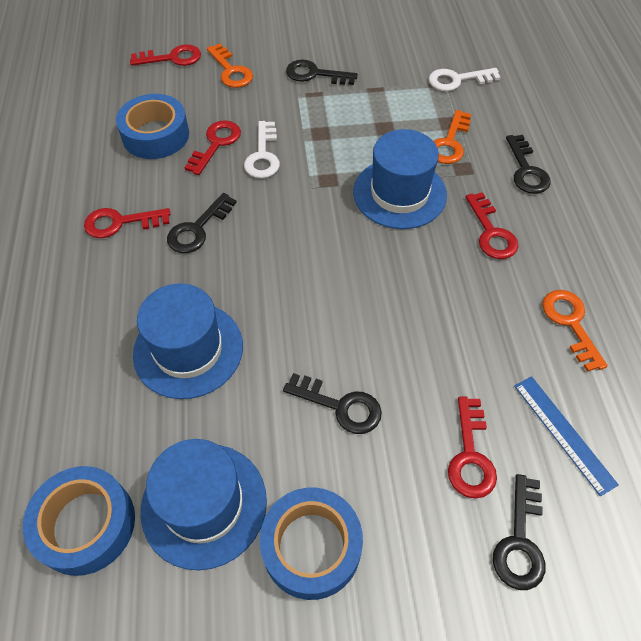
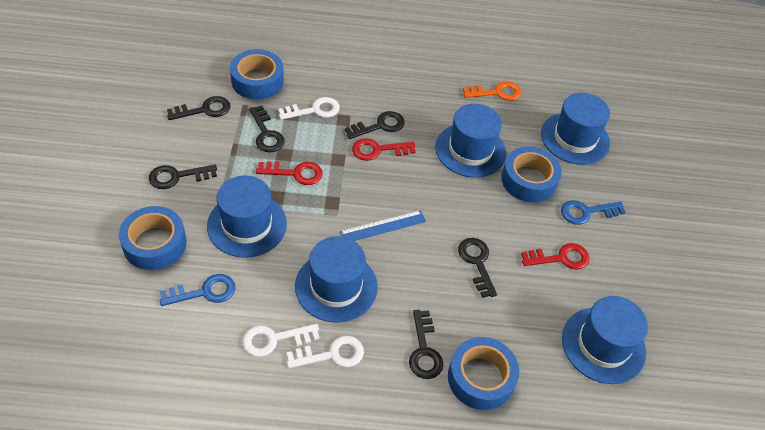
black key: 5 -> 6
blue hat: 3 -> 5
blue key: 0 -> 2
blue tape: 3 -> 4
orange key: 3 -> 1
red key: 5 -> 3
white key: 2 -> 3

